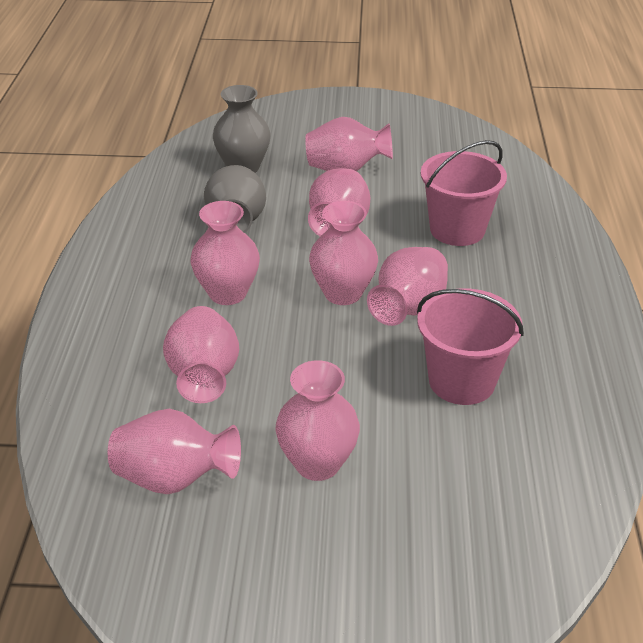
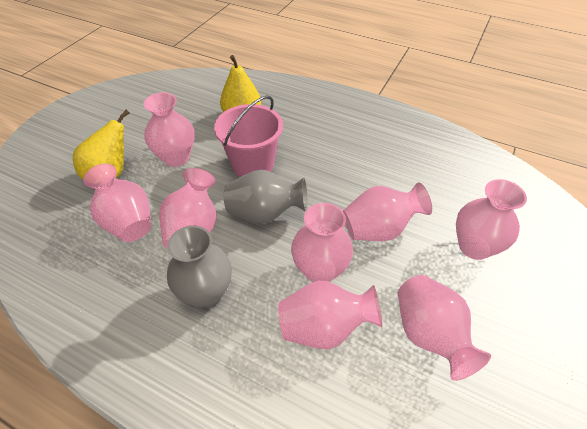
pink bucket: 2 -> 1
yellow pear: 0 -> 2

